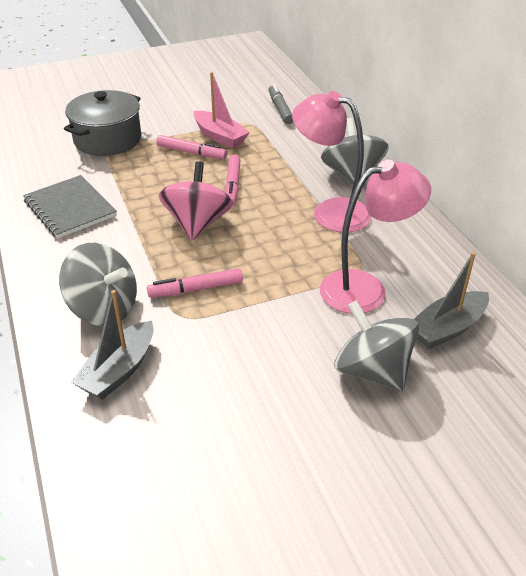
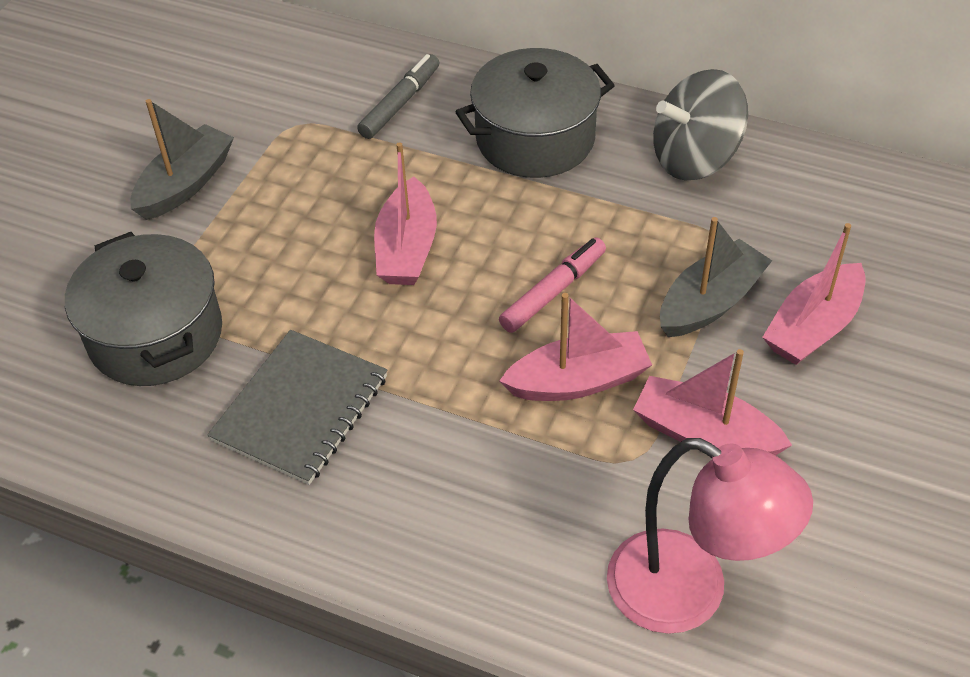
grey pot: 1 -> 2
grey spinning top: 3 -> 1
pink boat: 1 -> 4
pink lamp: 2 -> 1
pink marker: 3 -> 1
pink spinning top: 1 -> 0

